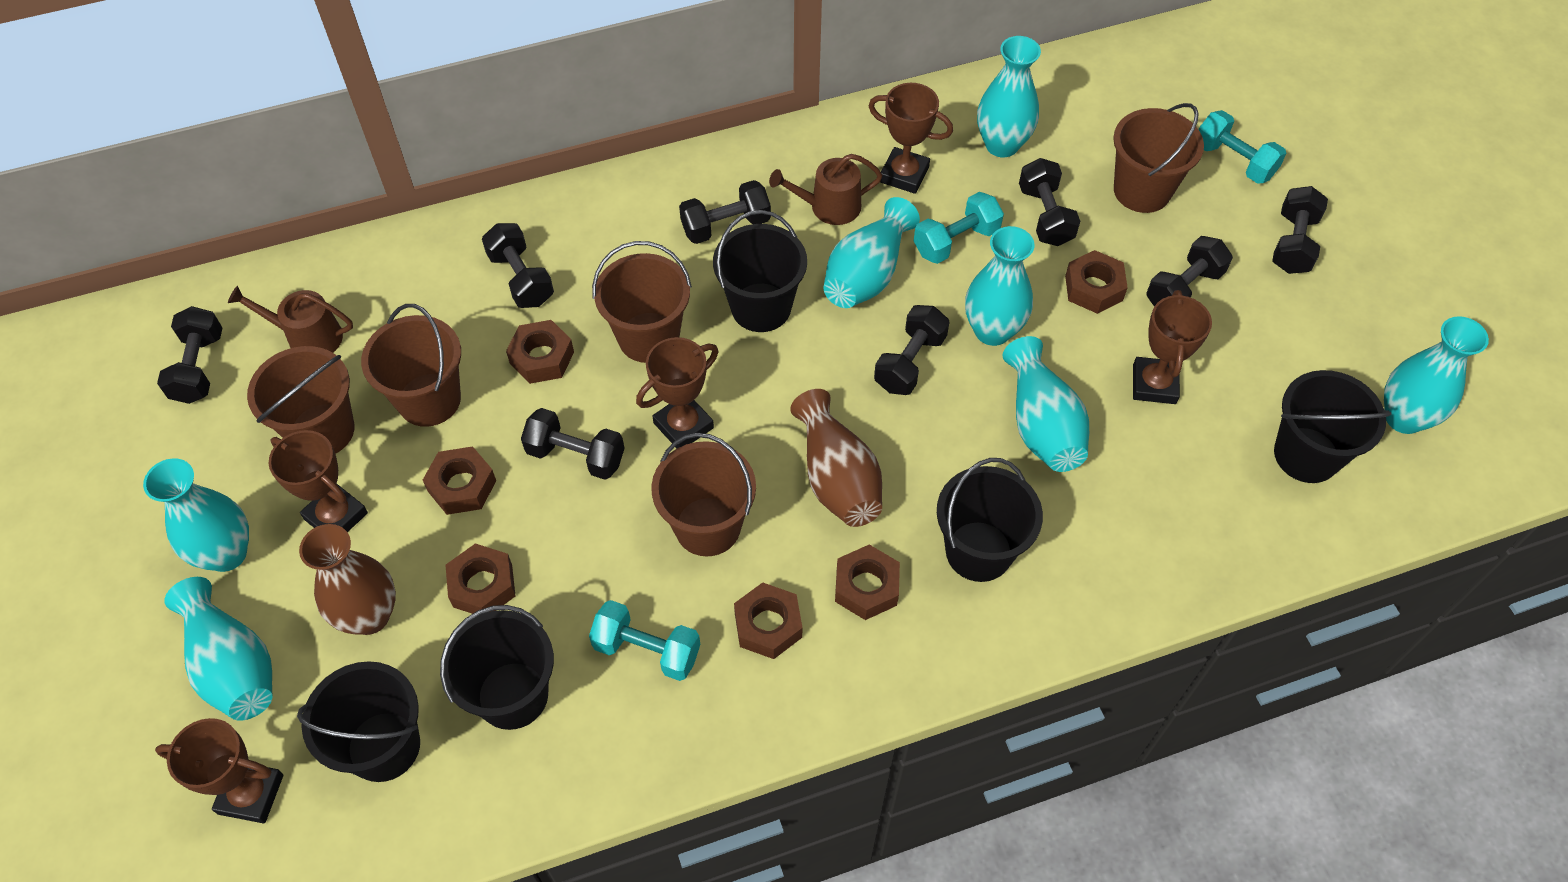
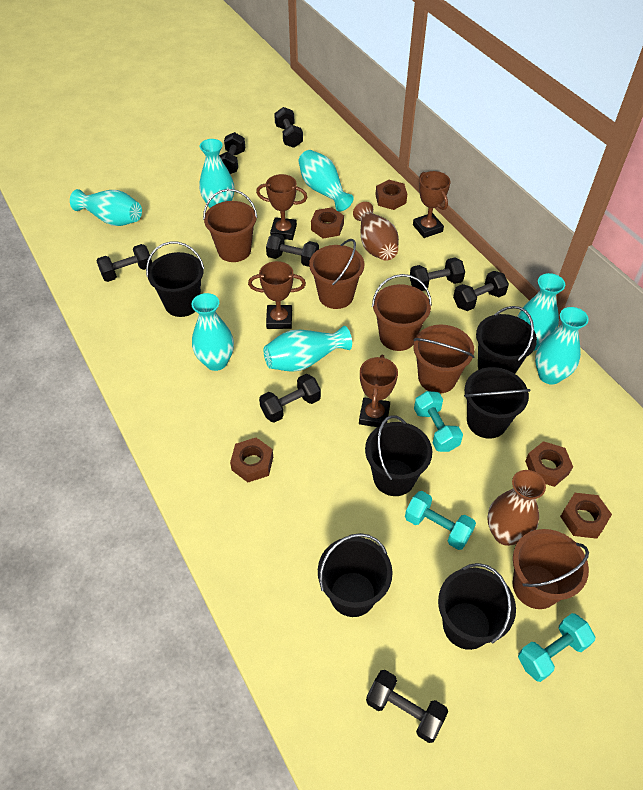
black bucket: 5 -> 6
brown nut: 6 -> 5
brown trophy: 5 -> 4
brown watering can: 2 -> 0

